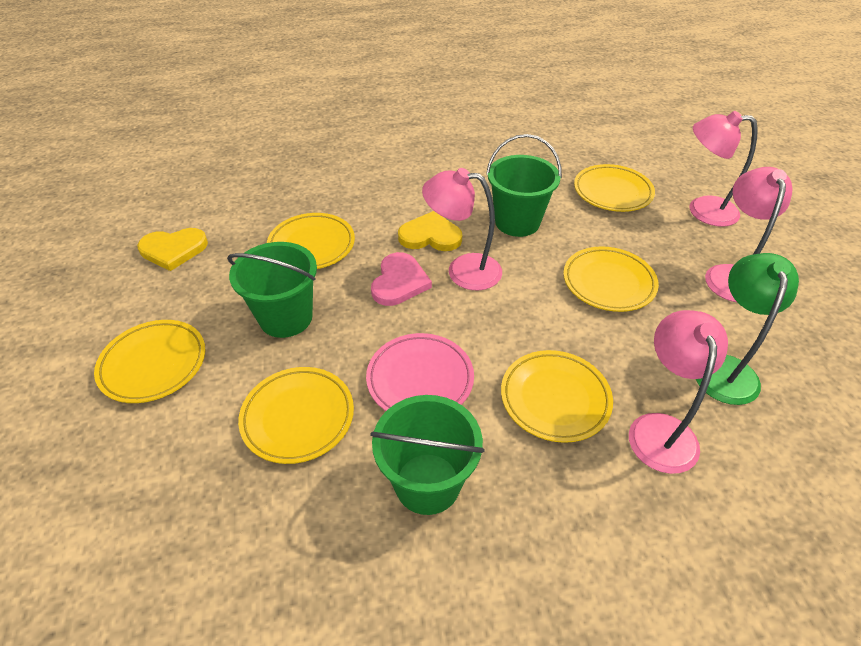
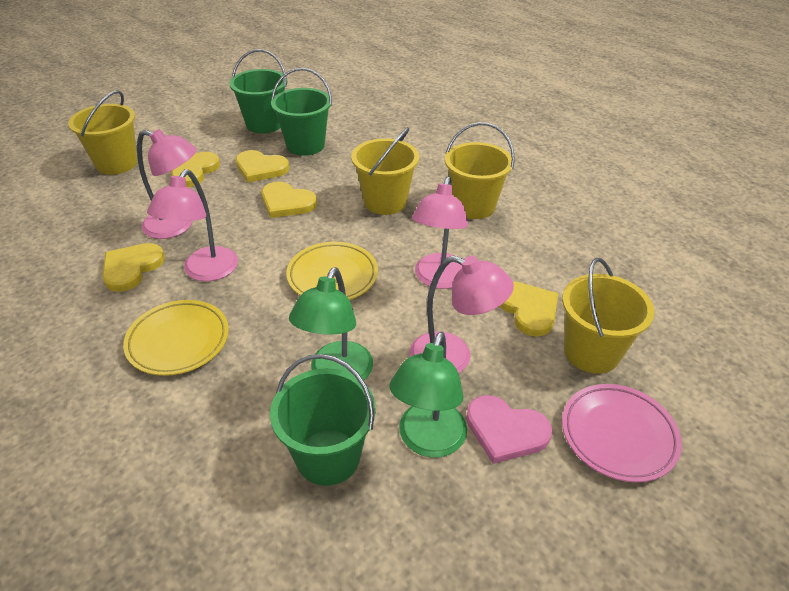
green lamp: 1 -> 2
yellow bucket: 0 -> 4
yellow heart: 2 -> 5
yellow plate: 6 -> 2

